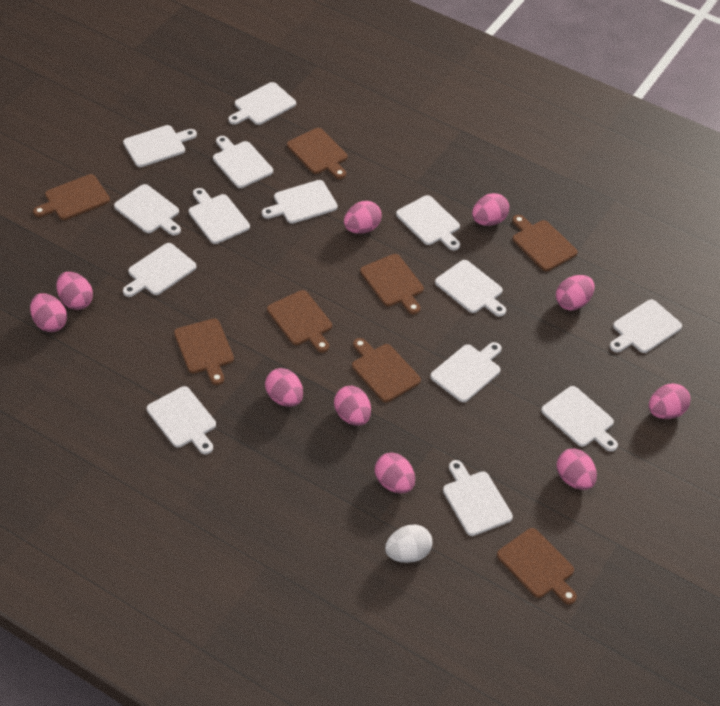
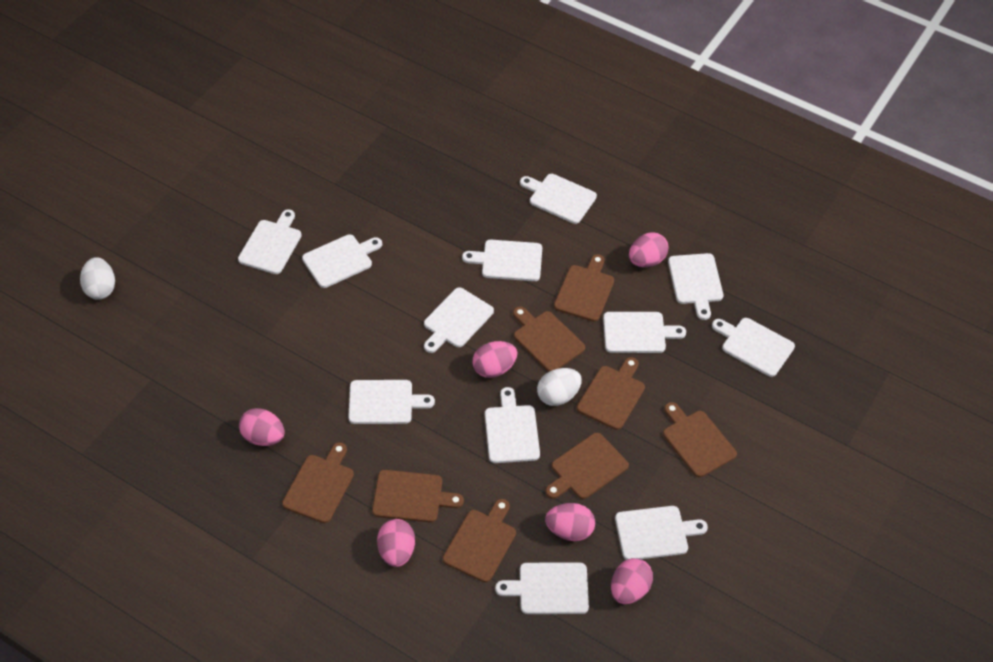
pink egg: 10 -> 6
white cutting board: 14 -> 12
white egg: 1 -> 2

